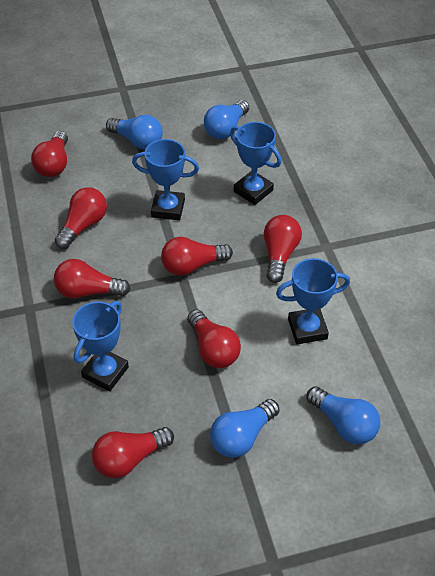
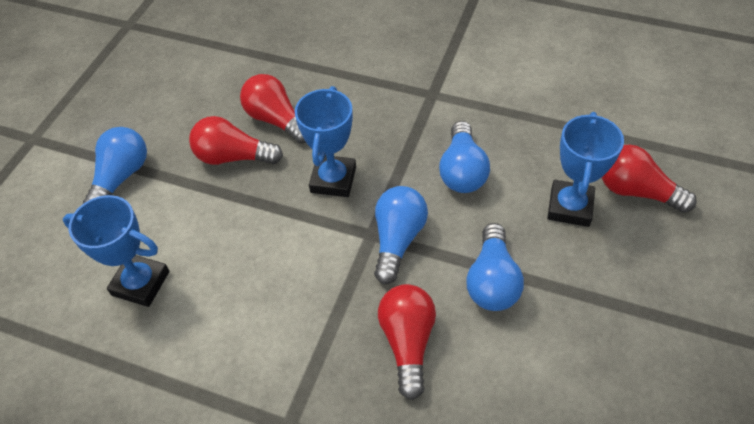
blue trophy: 4 -> 3
red light bulb: 7 -> 4

